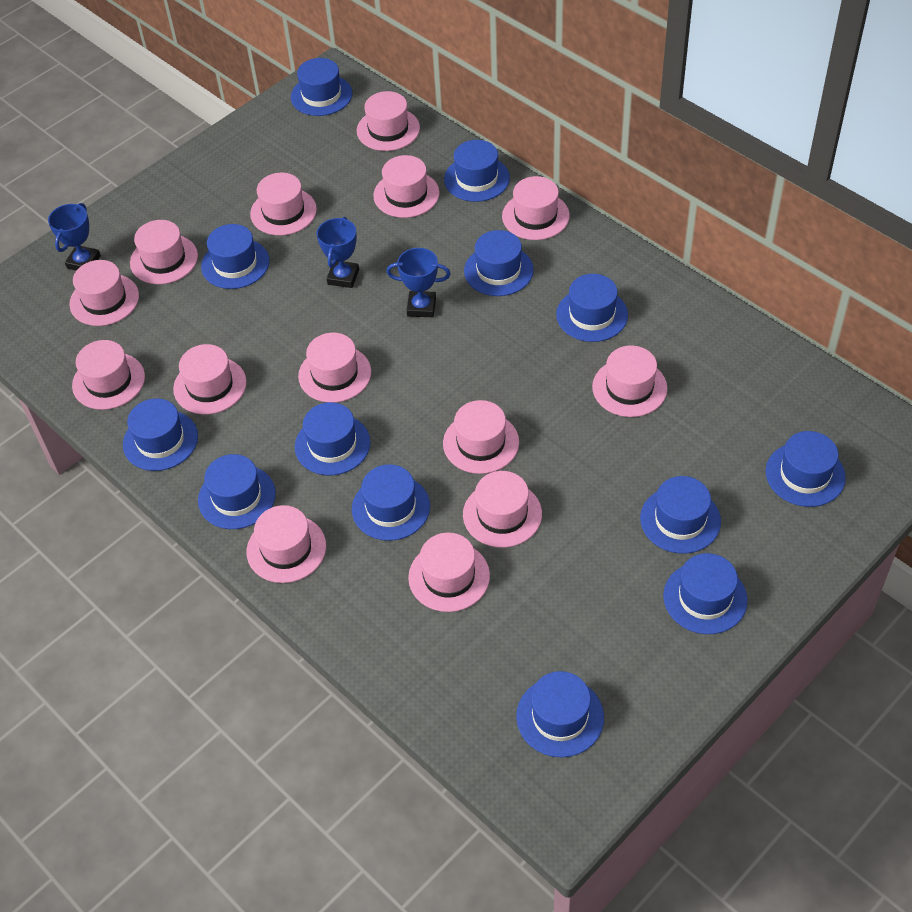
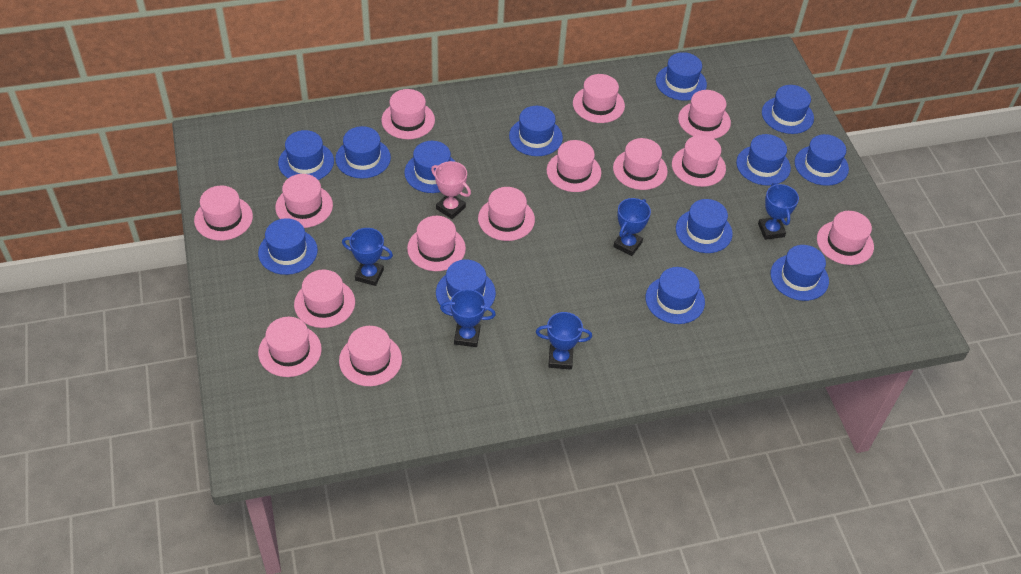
blue trophy: 3 -> 5
pink trophy: 0 -> 1

